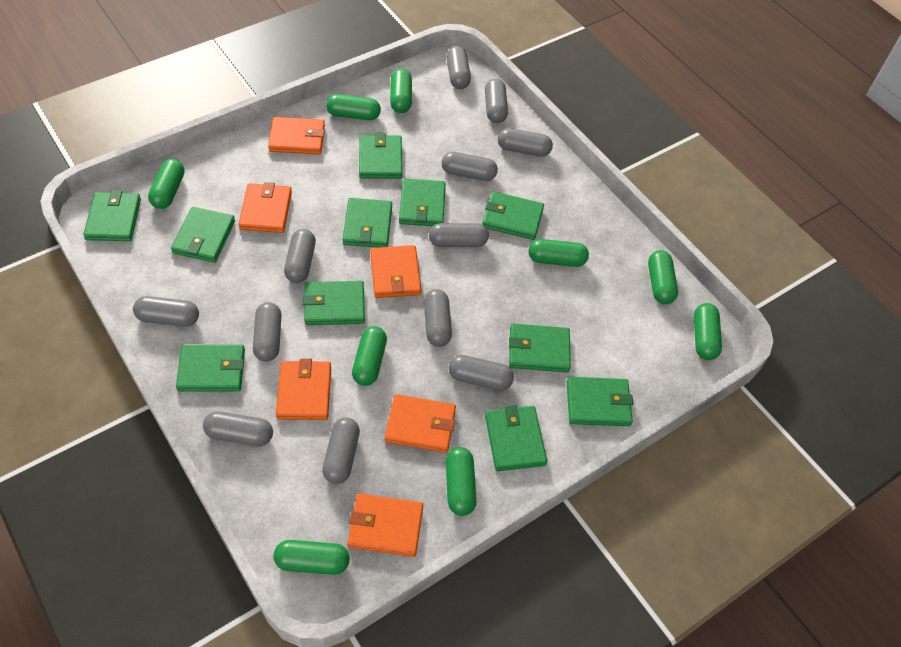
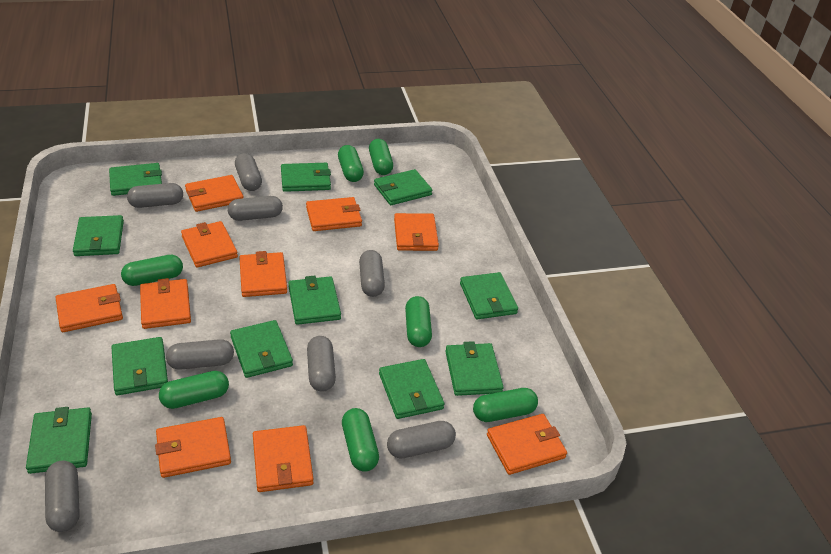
green capsule: 9 -> 7
grey capsule: 12 -> 8
orange wallet: 6 -> 10

